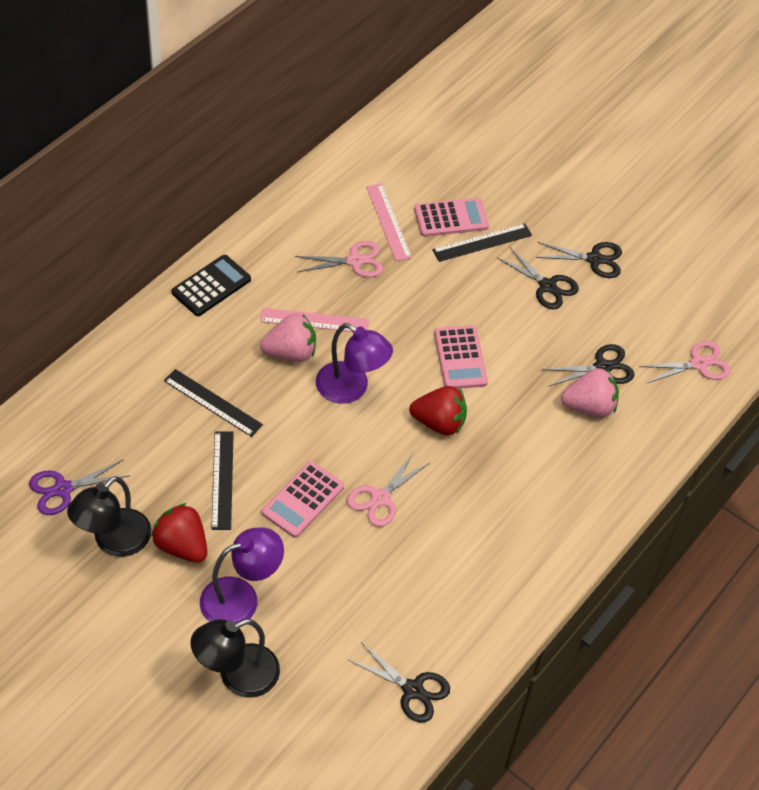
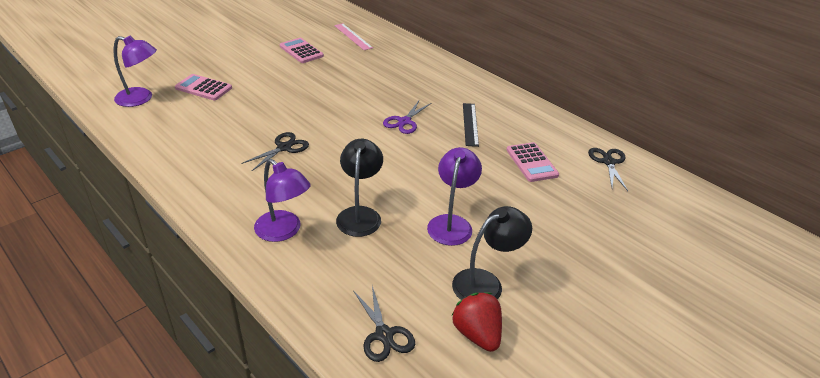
black calculator: 1 -> 0
black ruler: 3 -> 1
black scissors: 4 -> 3
pink ruler: 2 -> 1
pink scissors: 3 -> 0
pink strawberry: 2 -> 0
purple lamp: 2 -> 3
red strawberry: 2 -> 1

